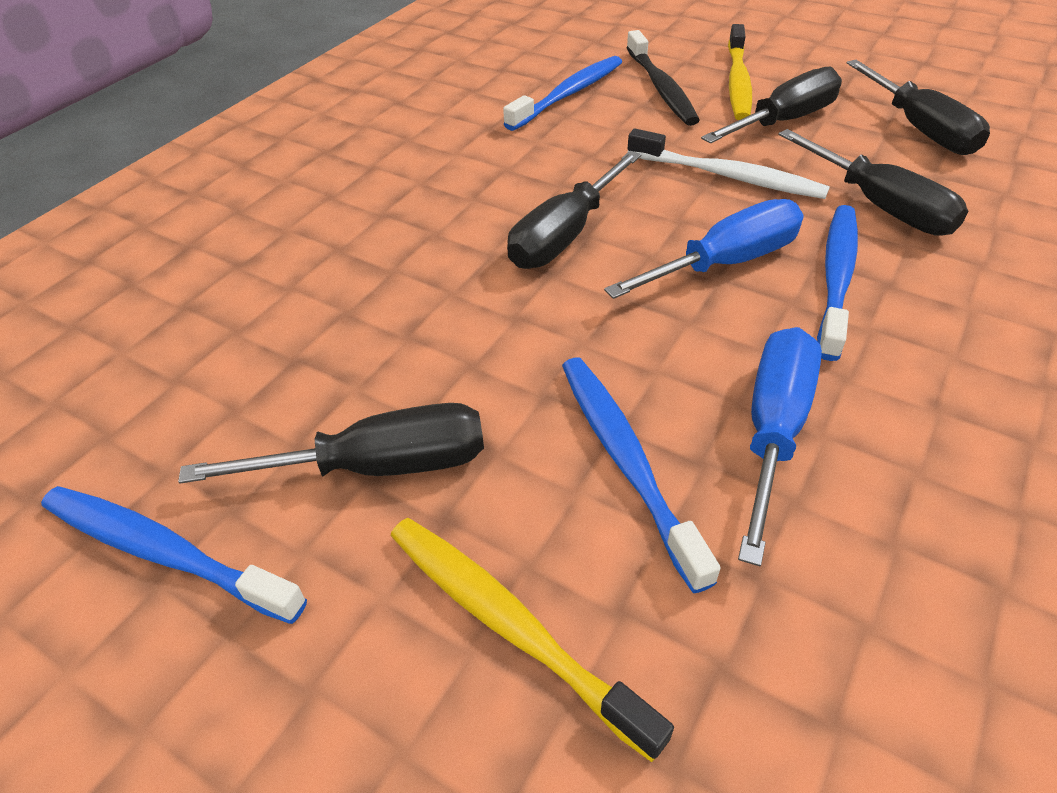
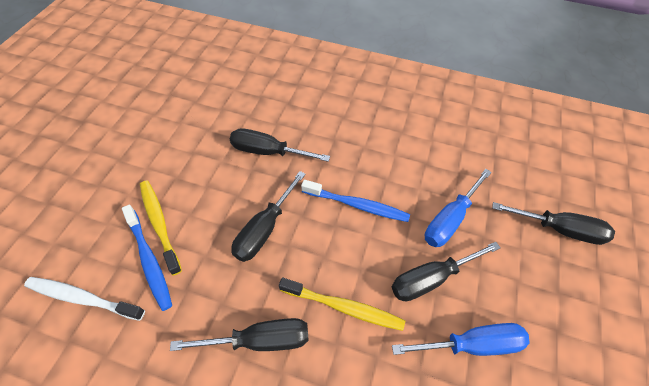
black toothbrush: 1 -> 0
blue toothbrush: 4 -> 2

